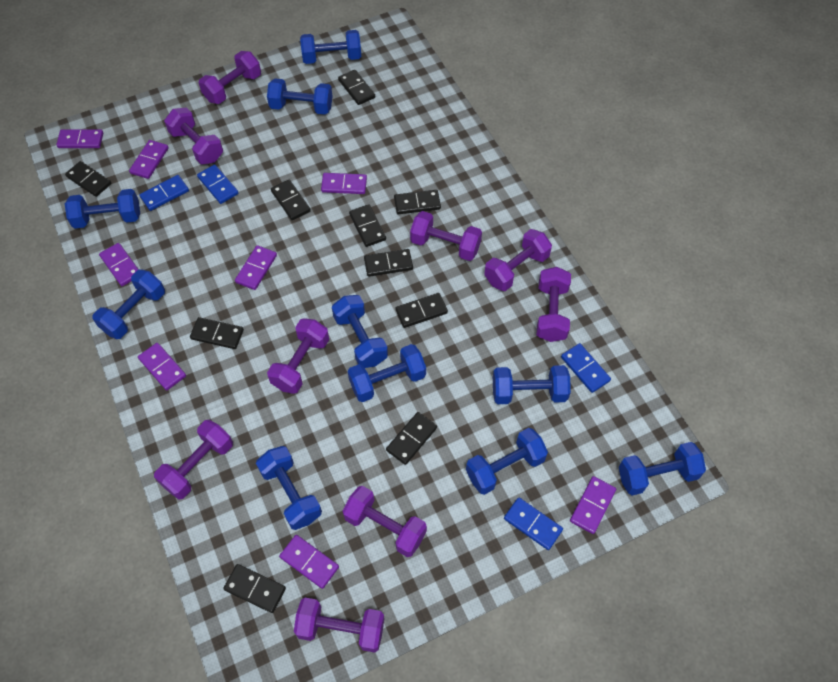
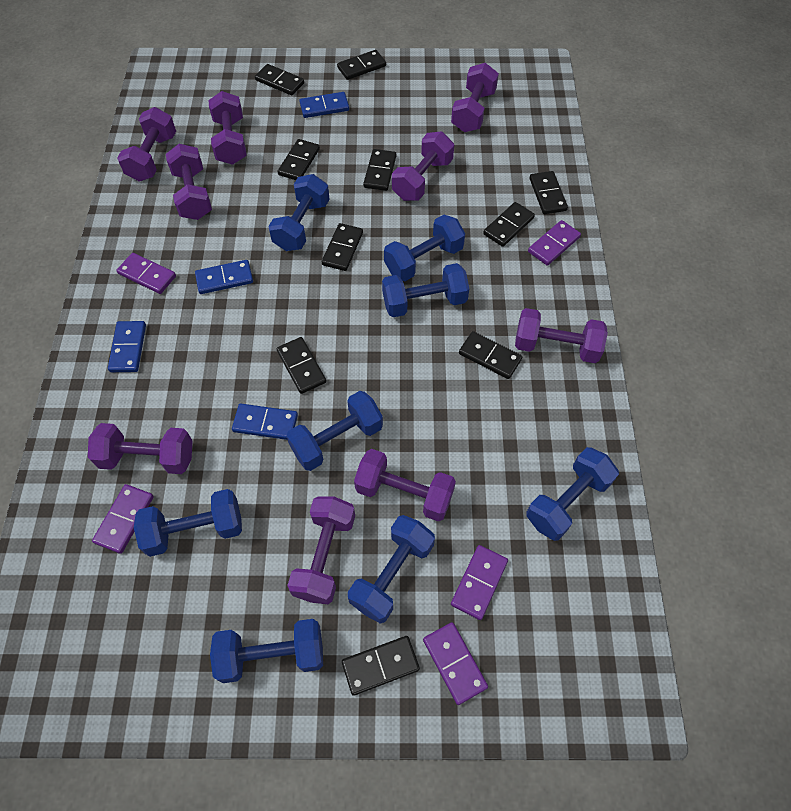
blue dumbbell: 10 -> 8
purple domino: 8 -> 5

